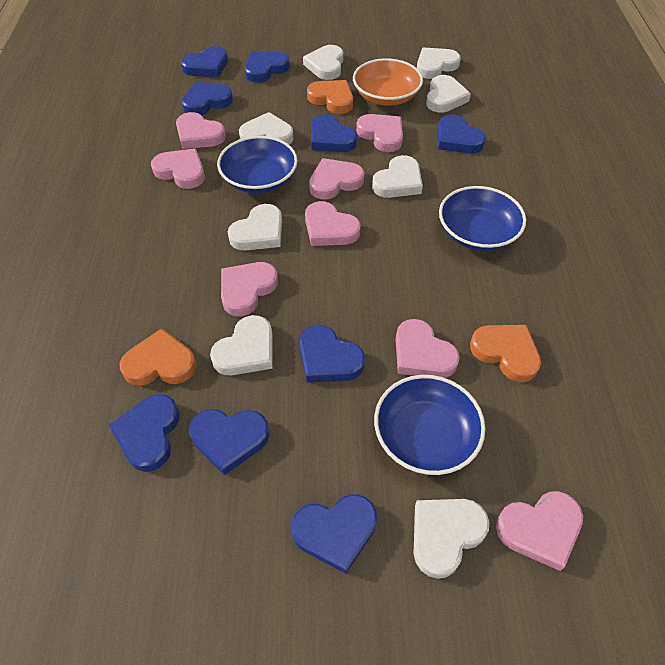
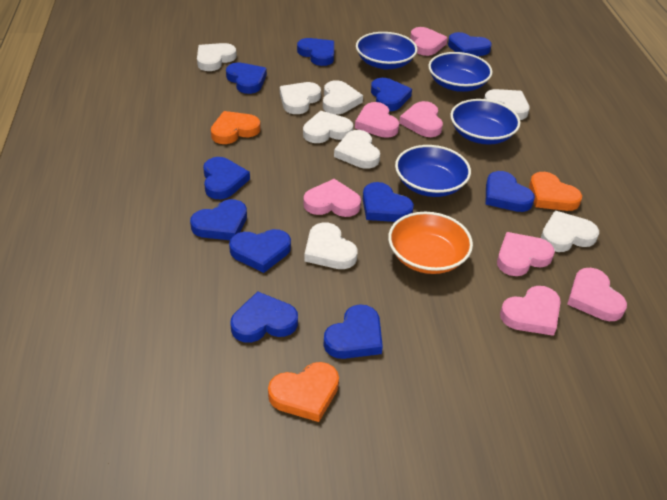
blue bowl: 3 -> 4
blue heart: 9 -> 11
pink heart: 8 -> 7

